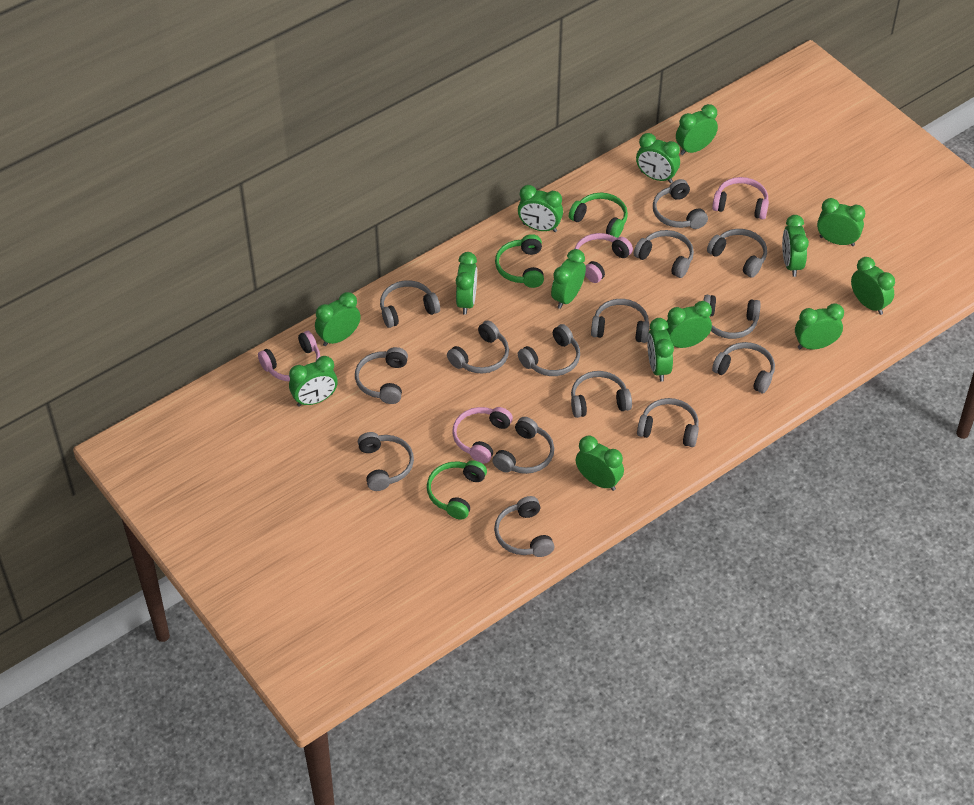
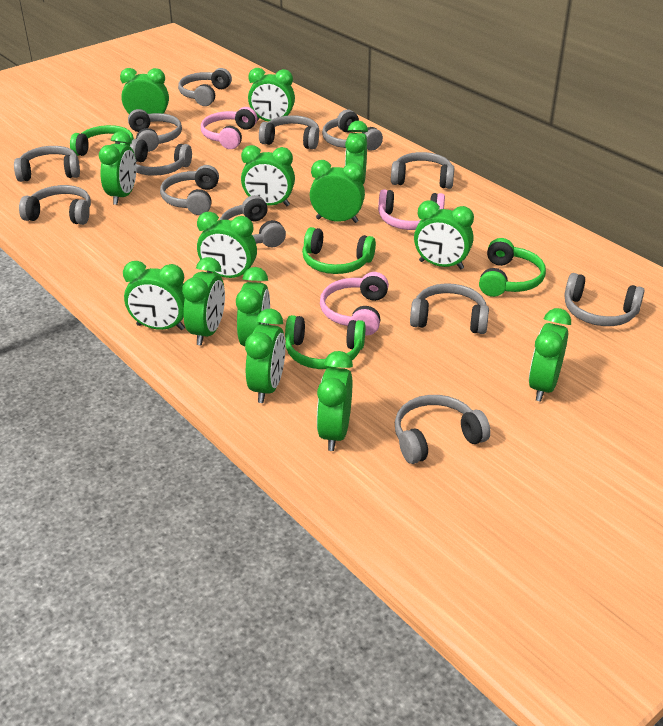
green headphones: 3 -> 4
grey headphones: 15 -> 13
pink headphones: 4 -> 3

